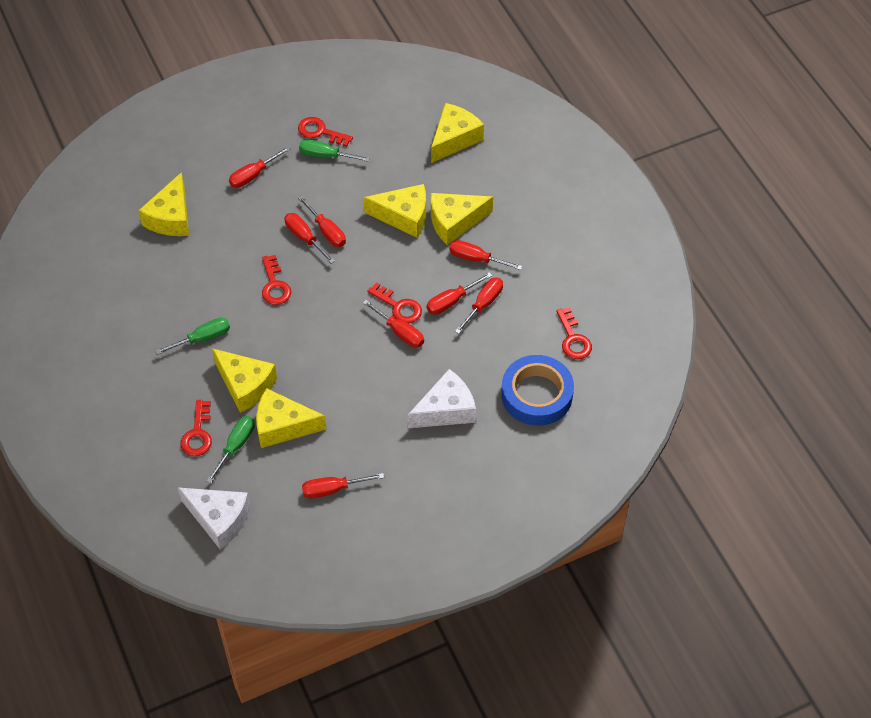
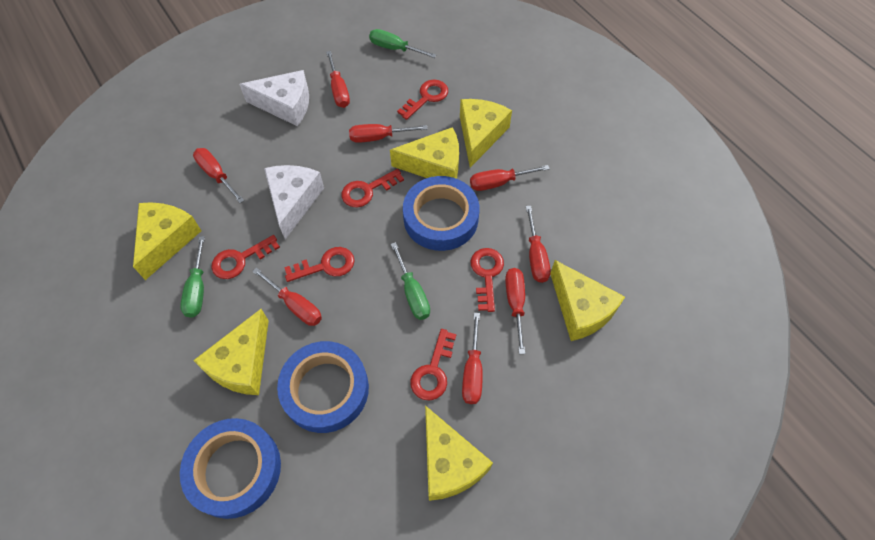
blue tape: 1 -> 3
red key: 5 -> 6

